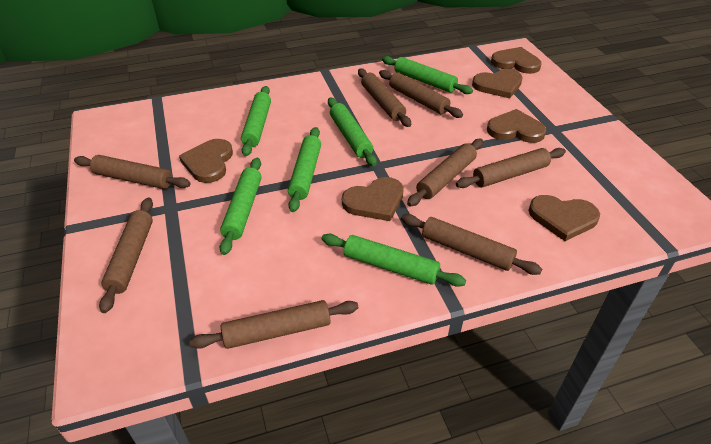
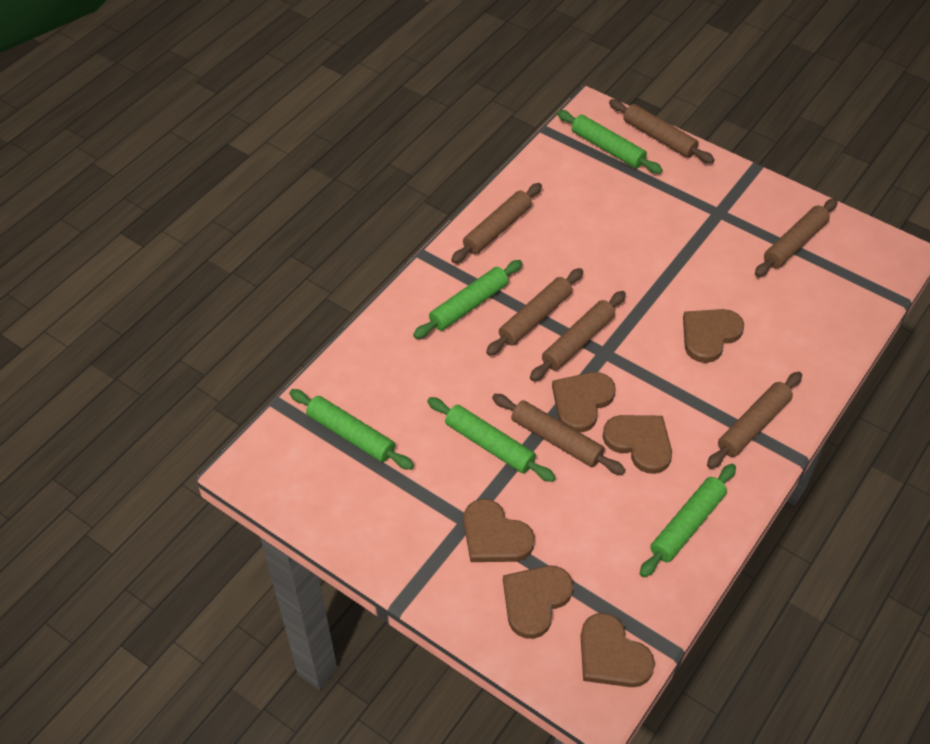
brown rolling pin: 8 -> 7
green rolling pin: 6 -> 5

